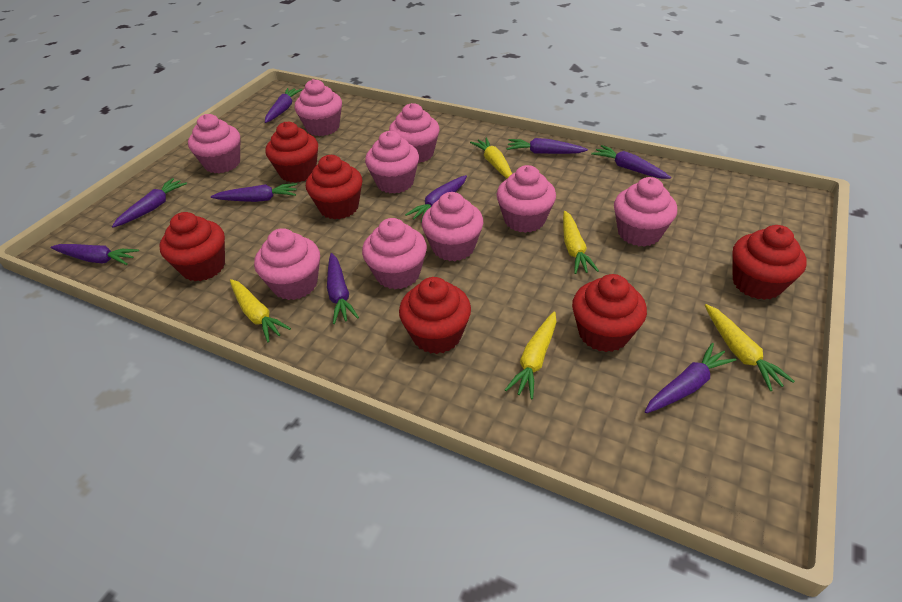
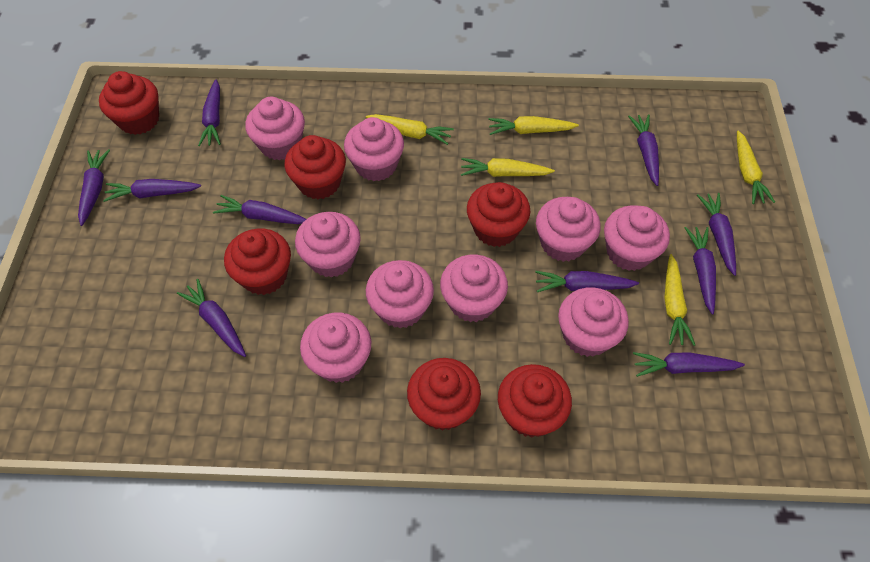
purple carrot: 9 -> 10

